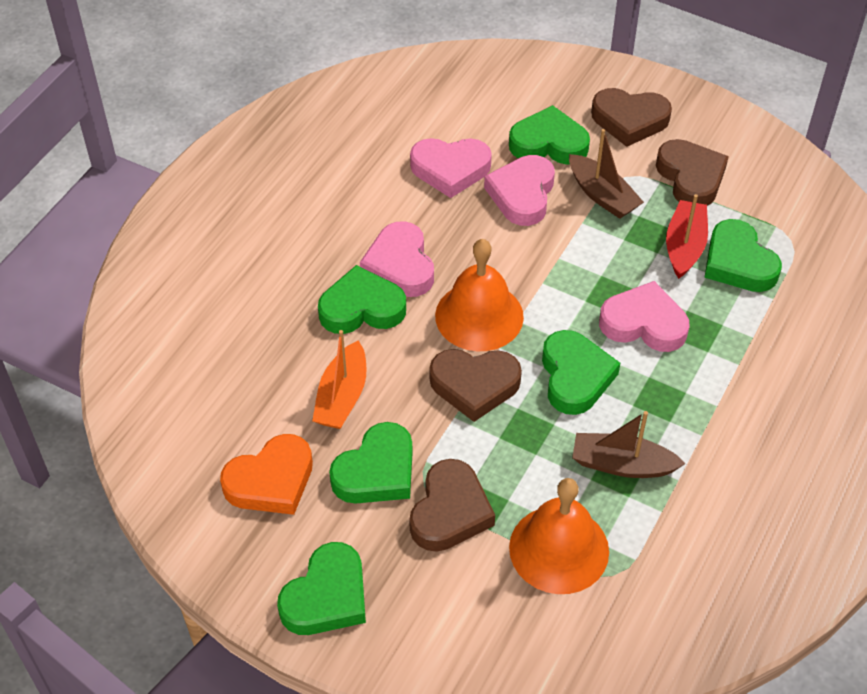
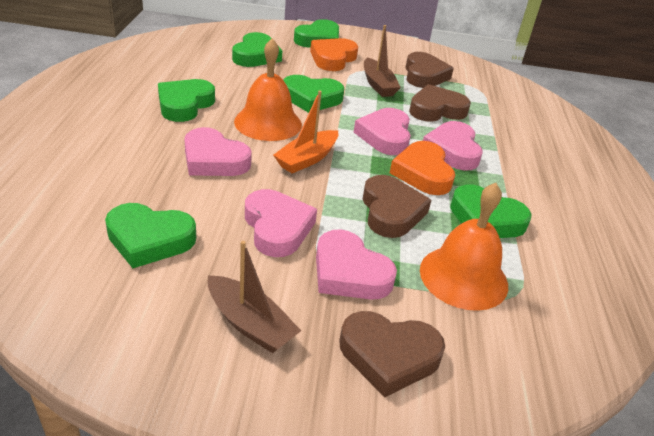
orange heart: 1 -> 2
pink heart: 4 -> 5
red boat: 1 -> 0

